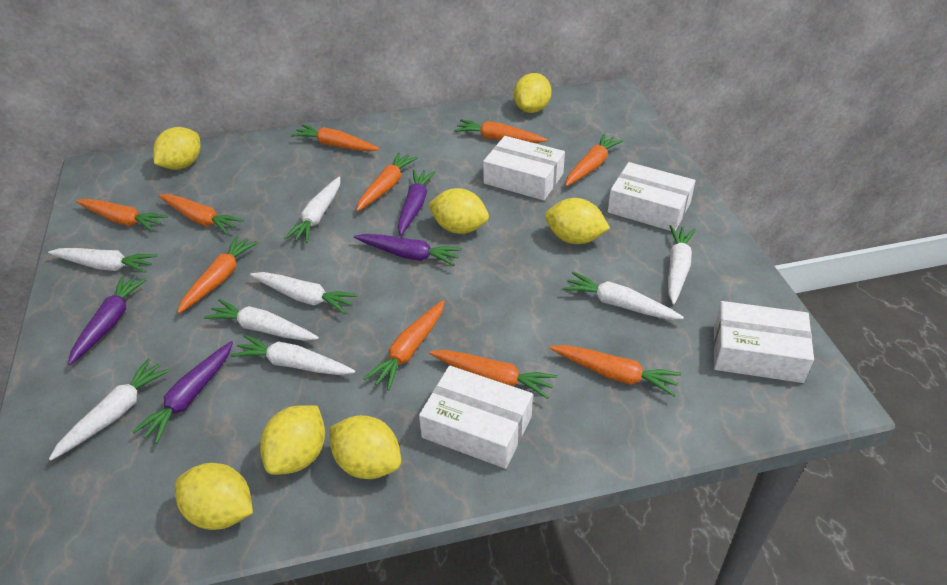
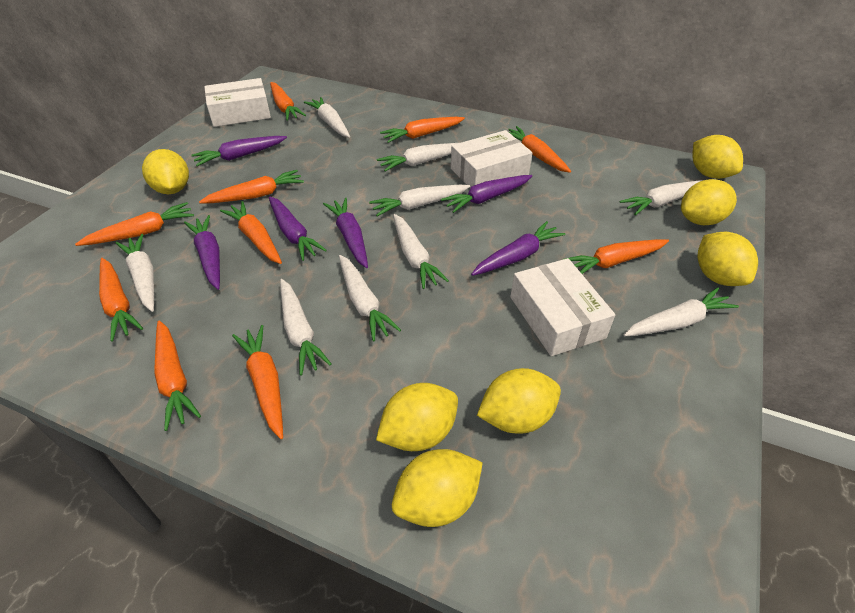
purple carrot: 4 -> 6
white box: 4 -> 3
white carrot: 8 -> 9

